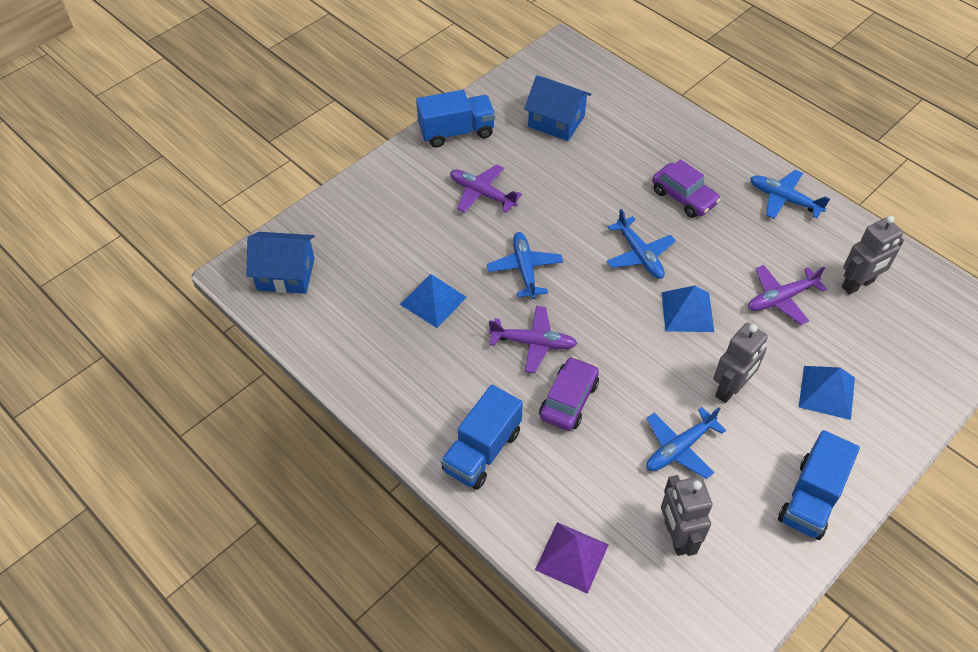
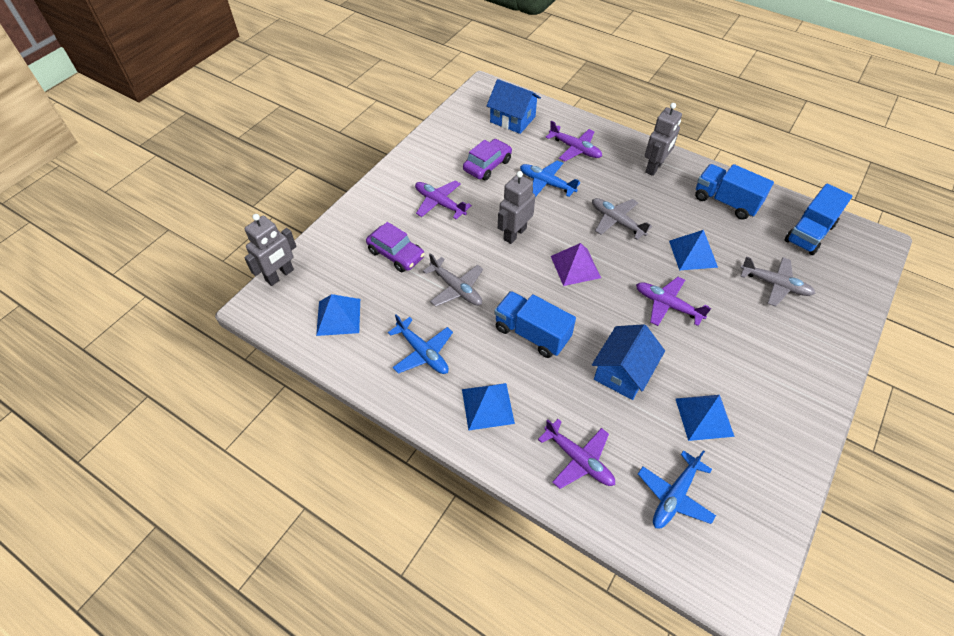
blue plane: 4 -> 3
blue pyramid: 3 -> 4
grey plane: 0 -> 3
purple plane: 3 -> 4

